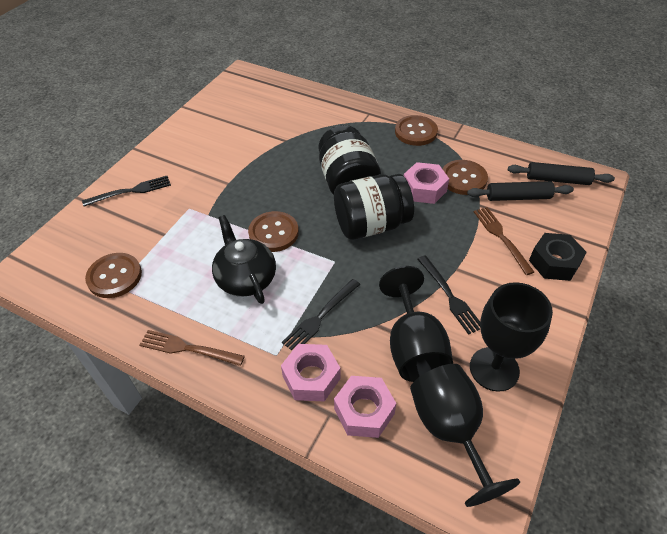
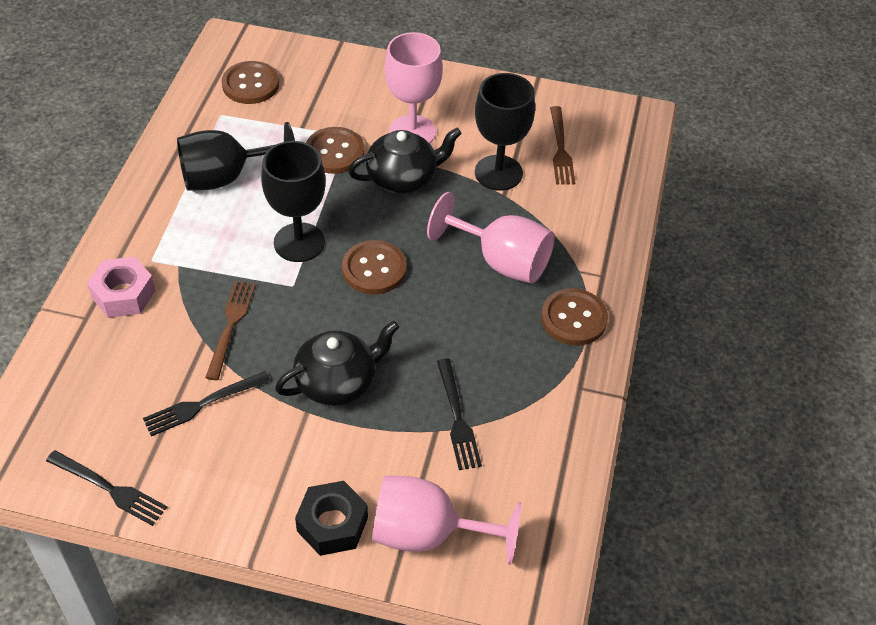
black jar: 2 -> 0
black rolling pin: 2 -> 0
black teapot: 1 -> 2
pink goblet: 0 -> 3
pink nut: 3 -> 1

